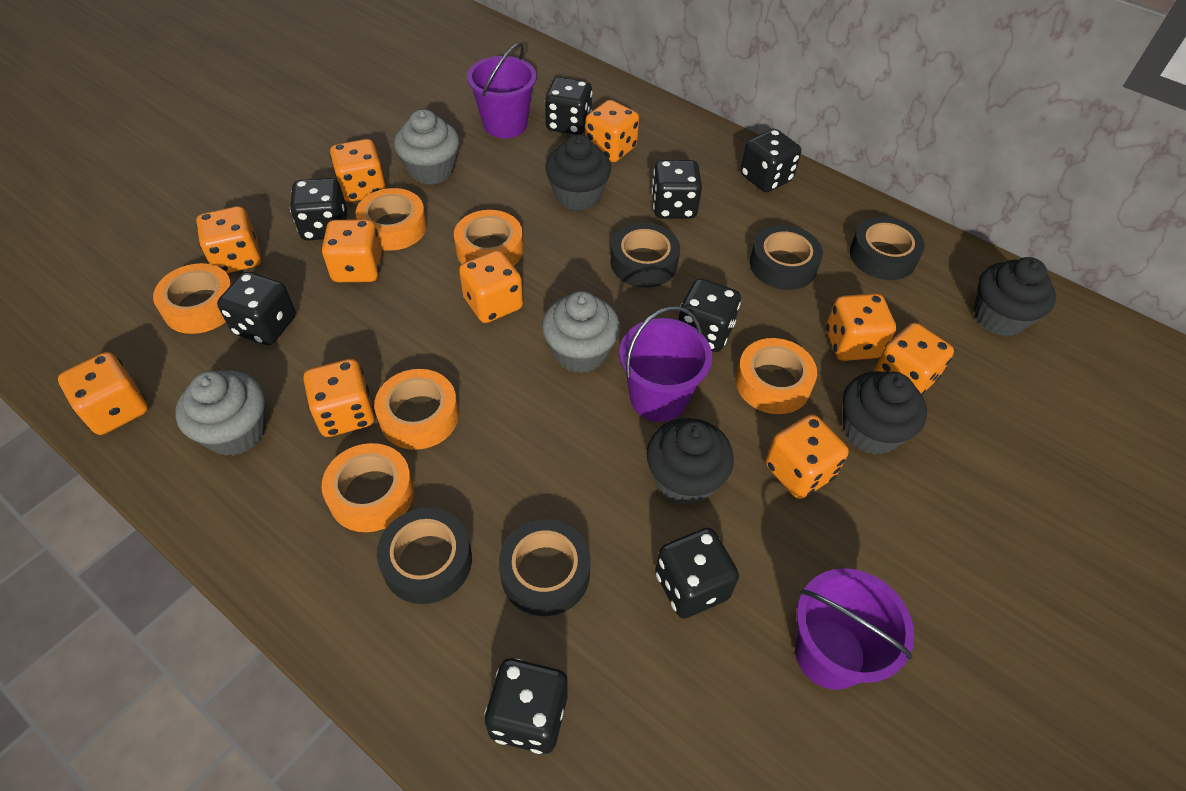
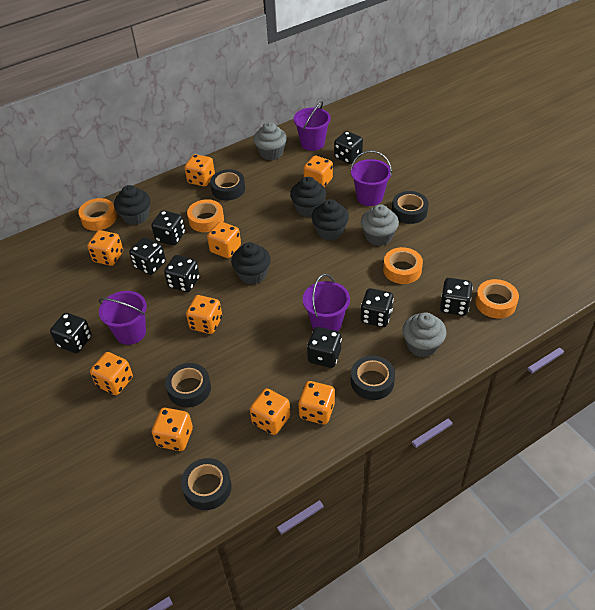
orange dice: 10 -> 9
orange tape: 6 -> 4
purple bucket: 3 -> 4

